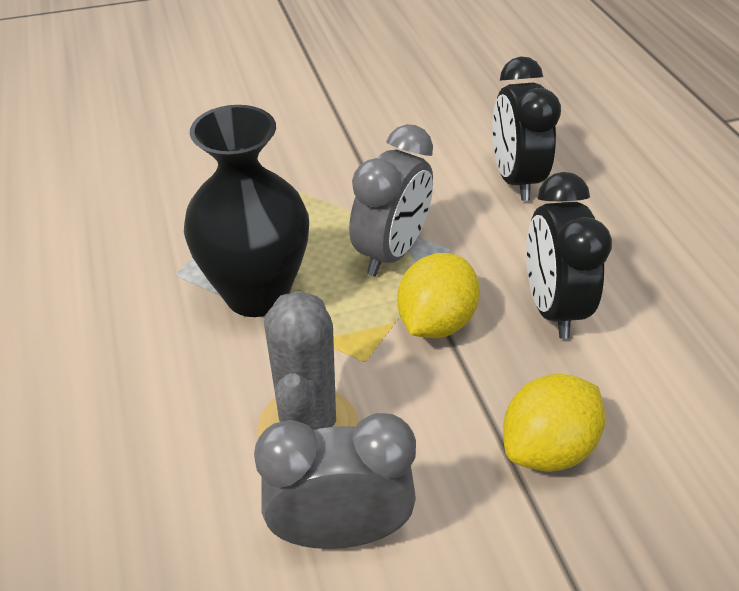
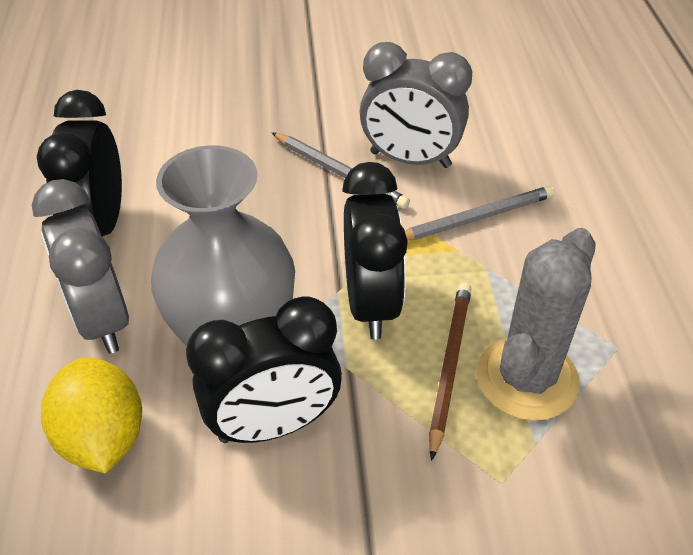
black clock: 2 -> 3
black vase: 1 -> 0
brown pencil: 0 -> 1
grey pencil: 0 -> 2
grey vase: 0 -> 1
yellow lemon: 2 -> 1

